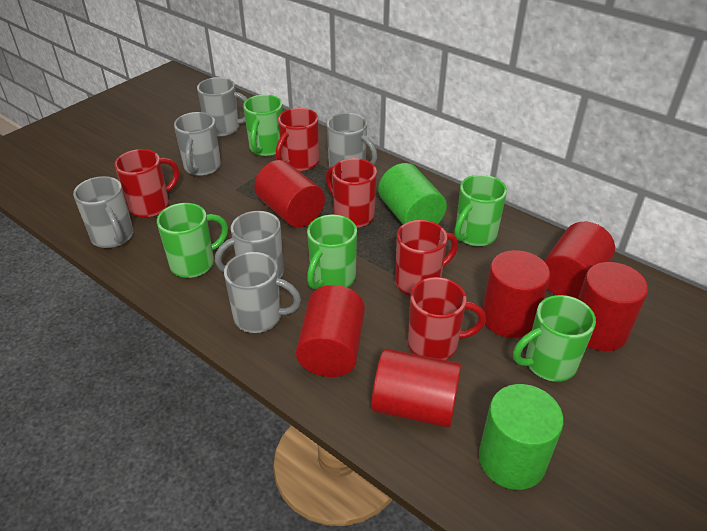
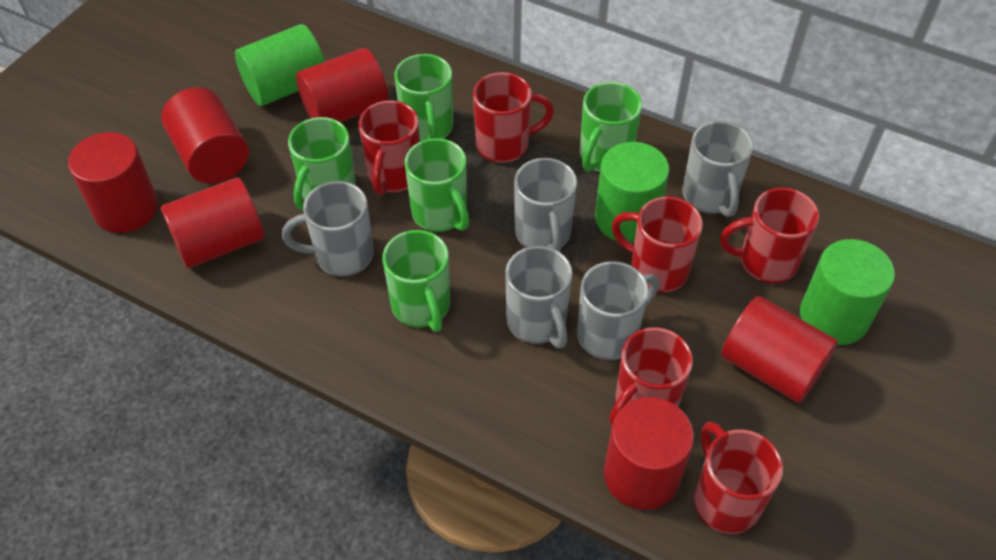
green cylinder: 2 -> 3
grey mug: 6 -> 5
red mug: 5 -> 6

